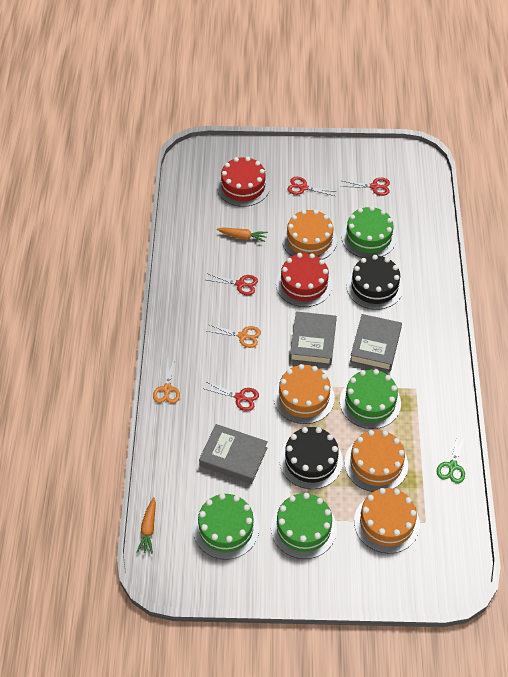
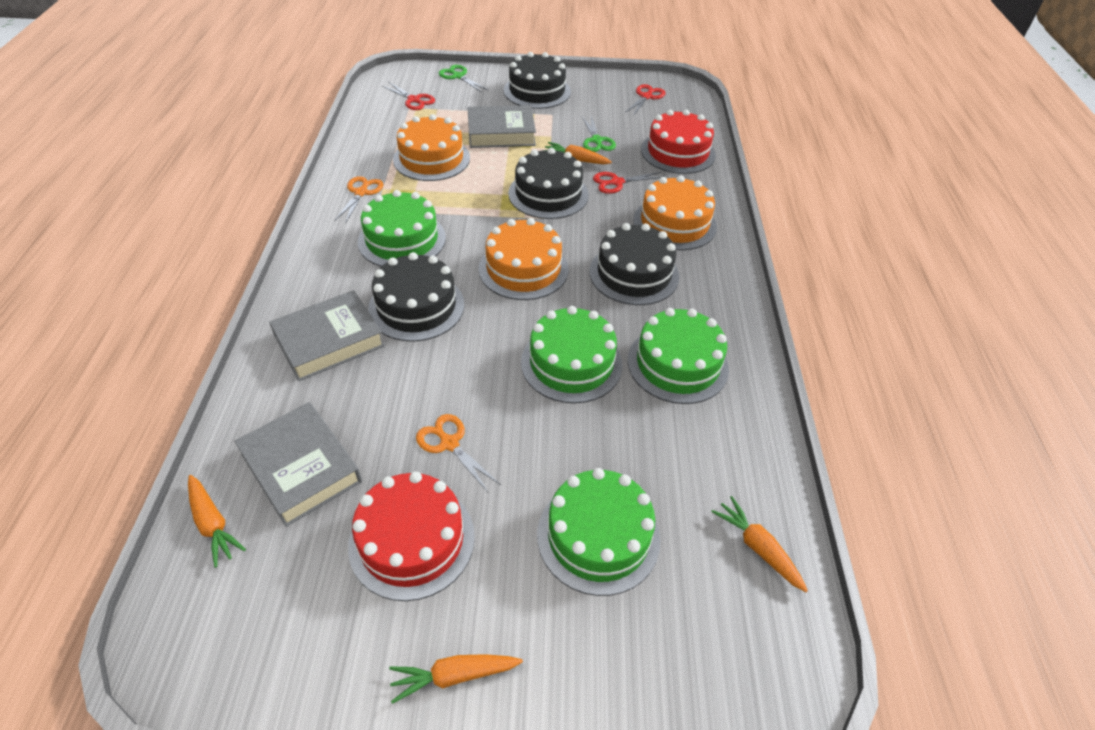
black cake: 2 -> 4
green scissors: 1 -> 2
orange cake: 4 -> 3
orange carrot: 2 -> 4
red scissors: 4 -> 3

